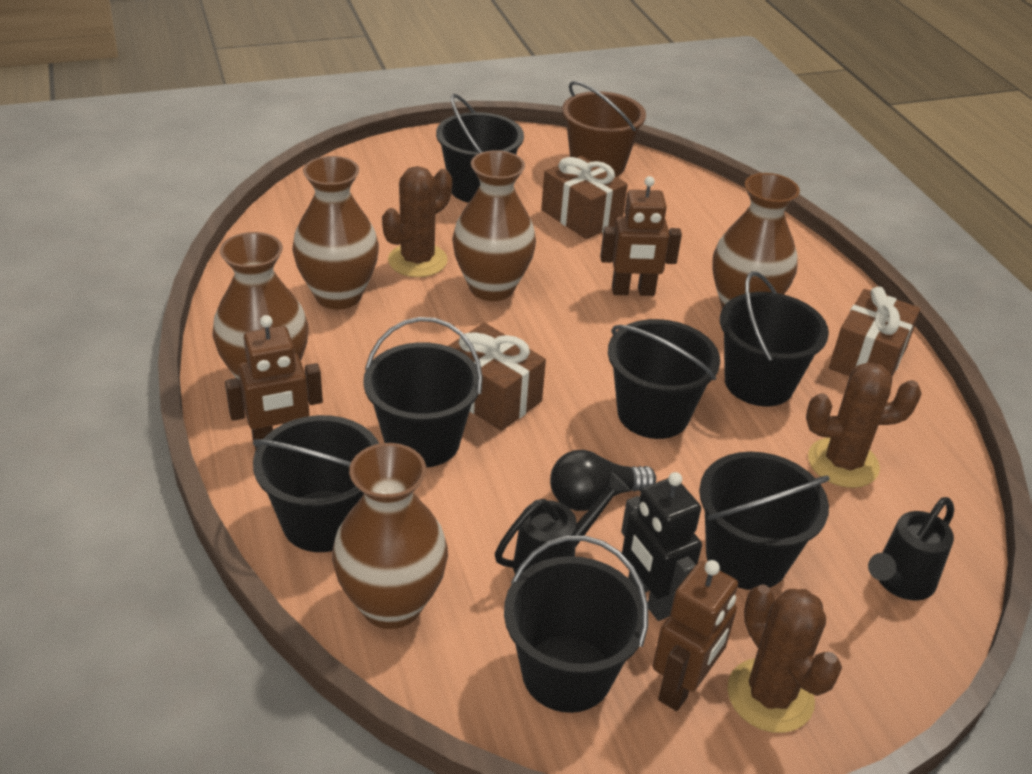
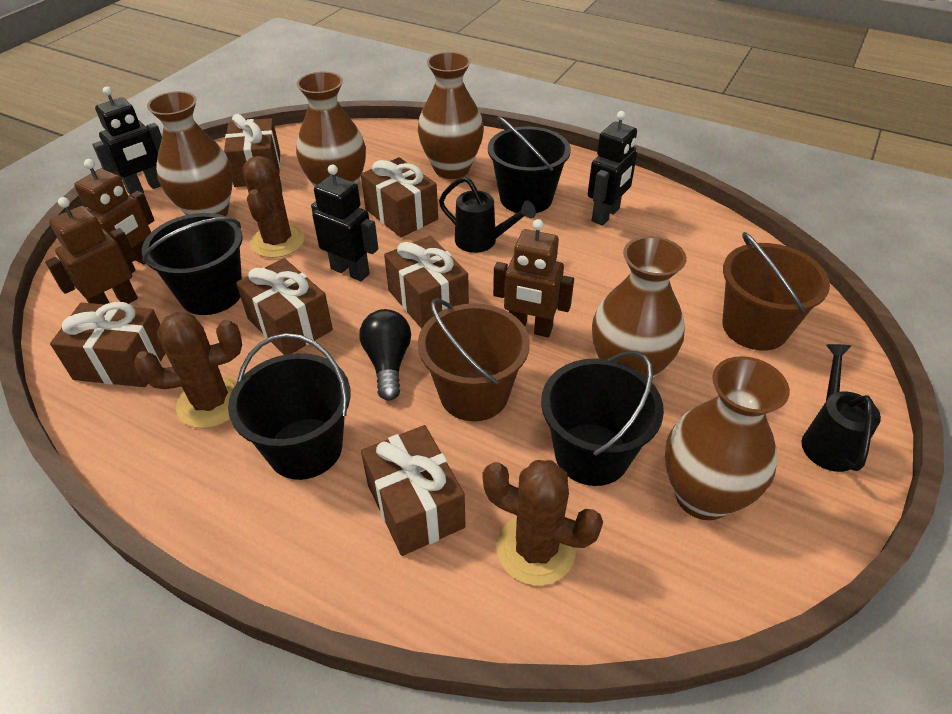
black bucket: 7 -> 4
black robot: 1 -> 3
brown bucket: 1 -> 2
brown gift: 3 -> 6

